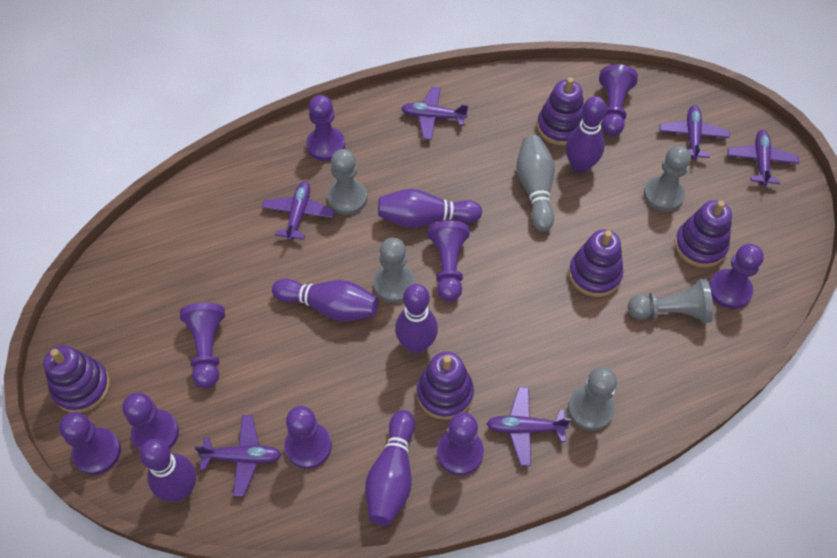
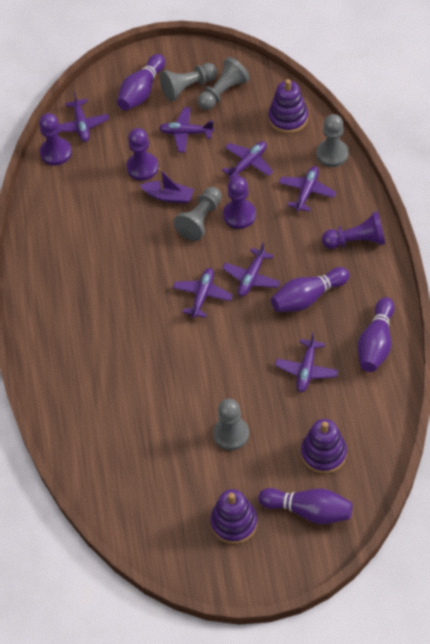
grey bowling pin: 1 -> 0
purple boat: 0 -> 1
purple bowling pin: 6 -> 4
purple pawn: 9 -> 4
purple plane: 6 -> 7
purple stacking toy: 5 -> 3

